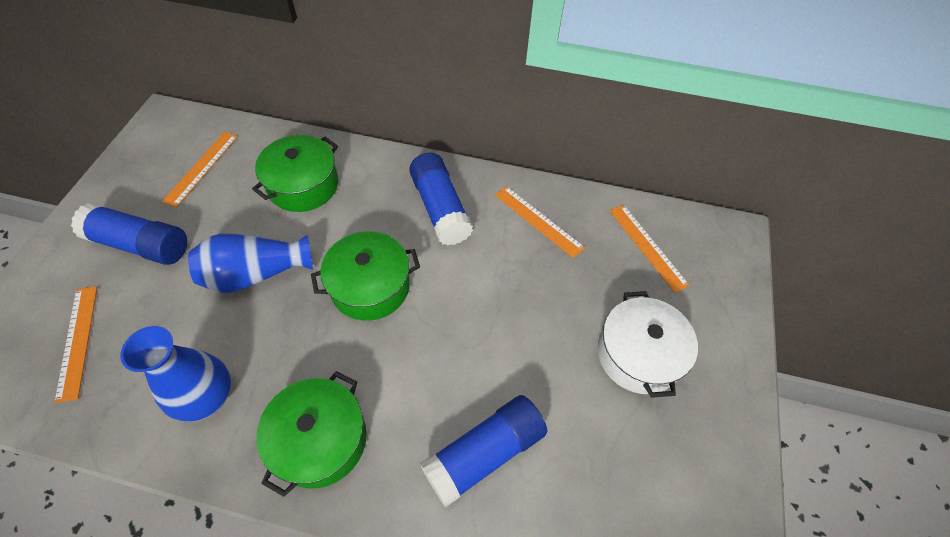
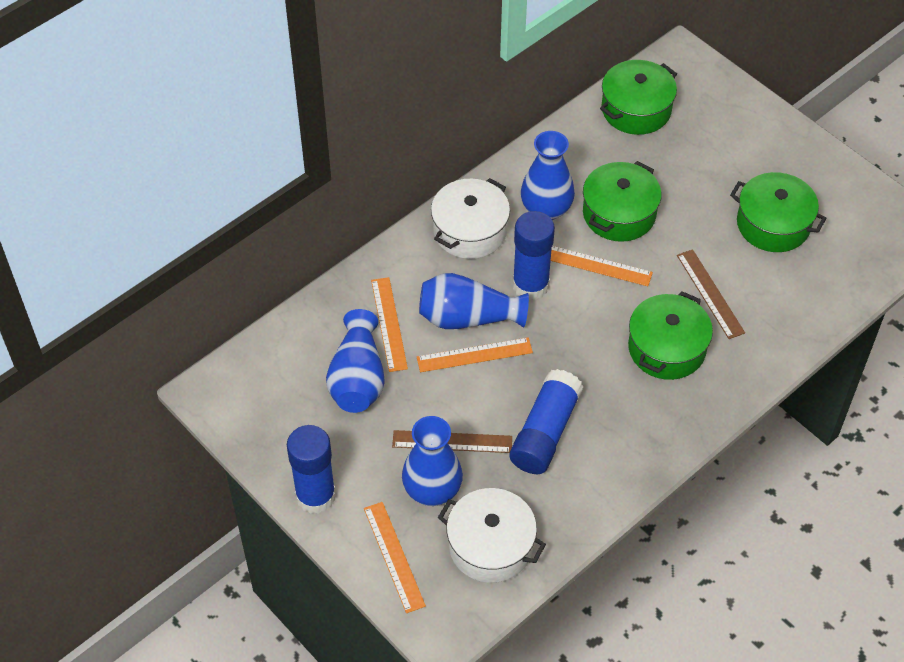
blue vase: 2 -> 4
brown ruler: 0 -> 2
green pot: 3 -> 4
white pot: 1 -> 2

